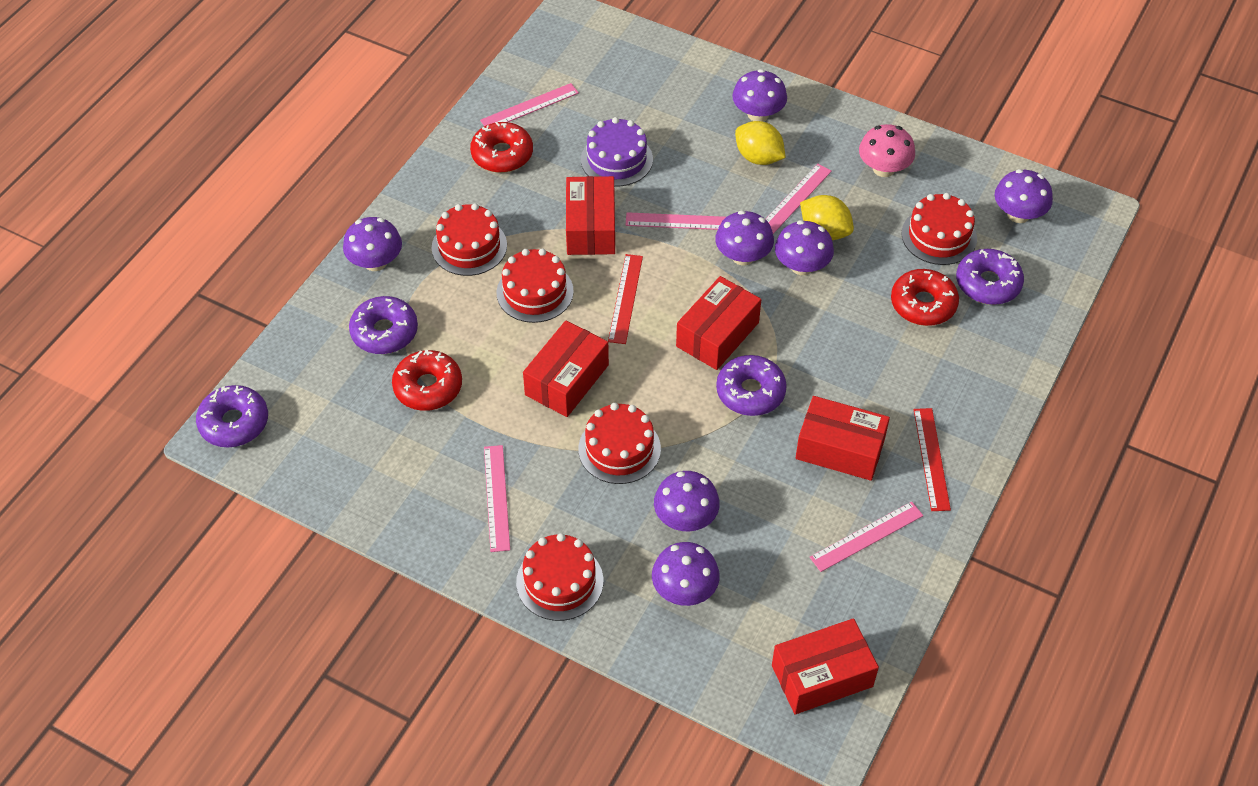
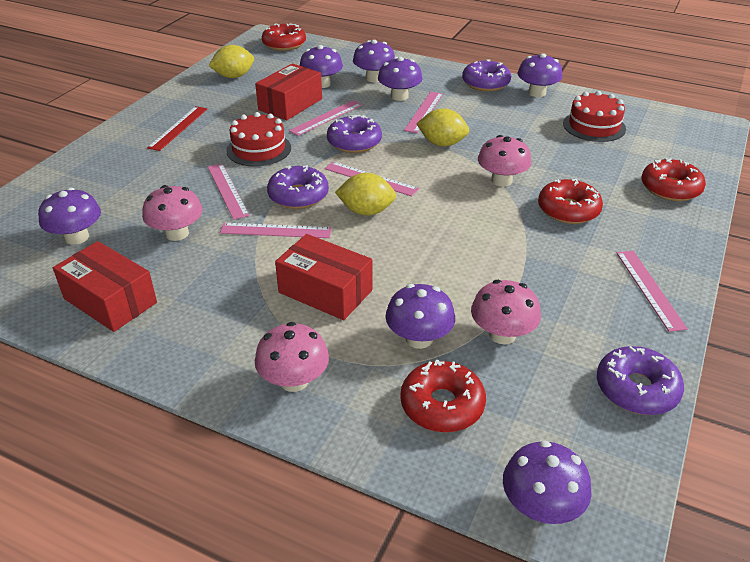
pink mushroom: 1 -> 4
pink ruler: 5 -> 6
purple cake: 1 -> 0
red box: 5 -> 3
red cake: 5 -> 2
red donut: 3 -> 4
red ruler: 2 -> 1
yellow lemon: 2 -> 3

